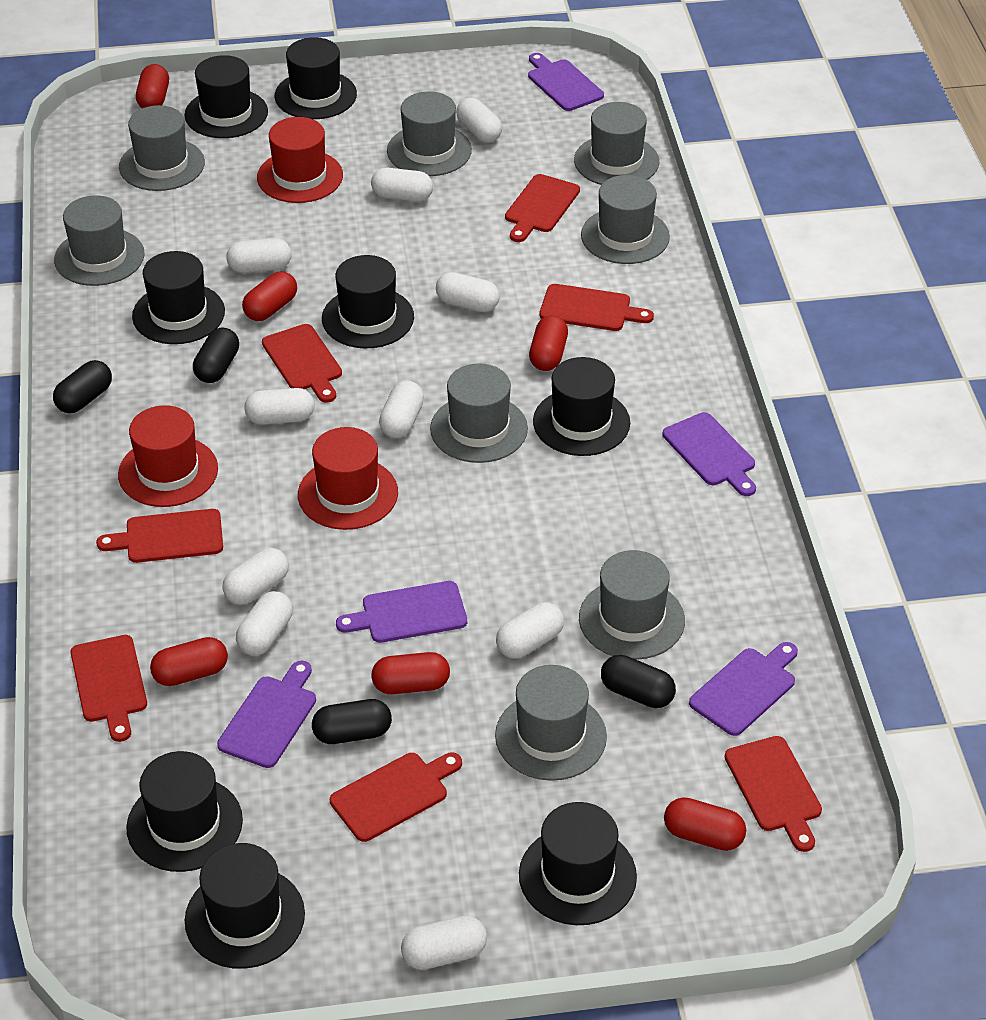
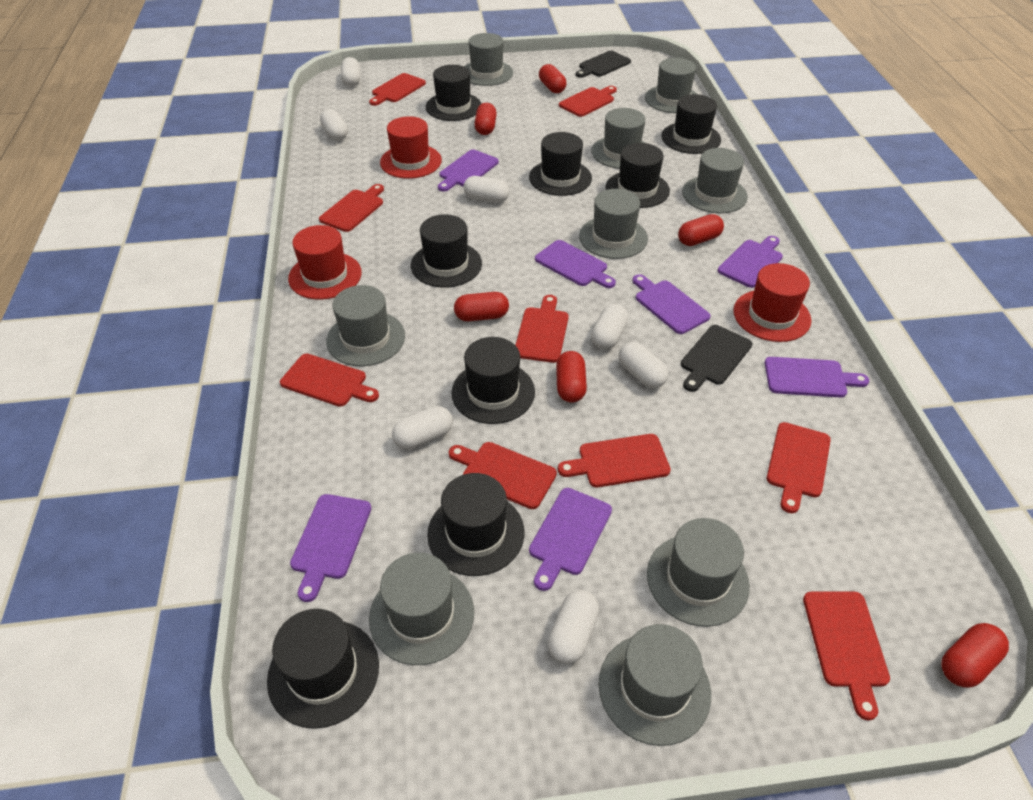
black capsule: 4 -> 0
black cutting board: 0 -> 2
grey hat: 8 -> 9
purple cutting board: 5 -> 7
red cutting board: 7 -> 9
white capsule: 10 -> 7

